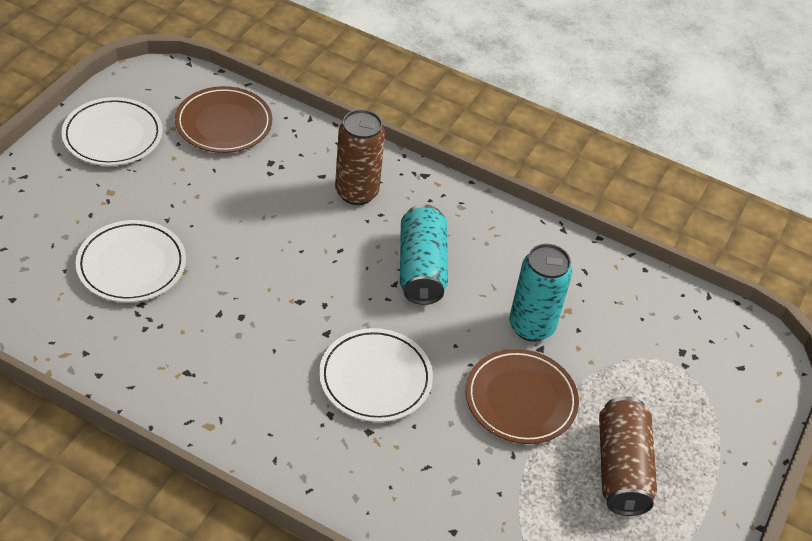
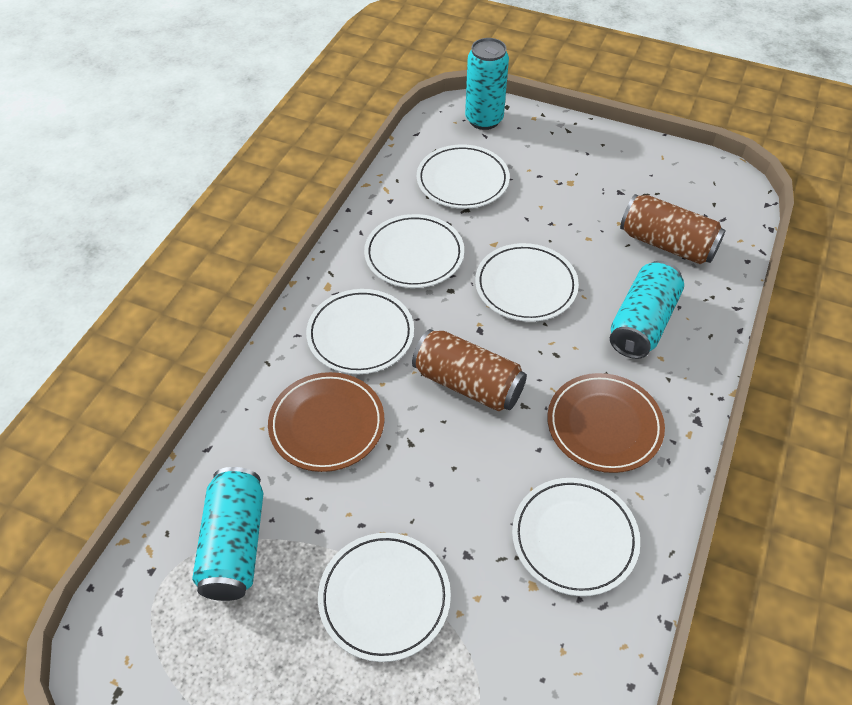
turquoise can: 2 -> 3
white plate: 3 -> 6

